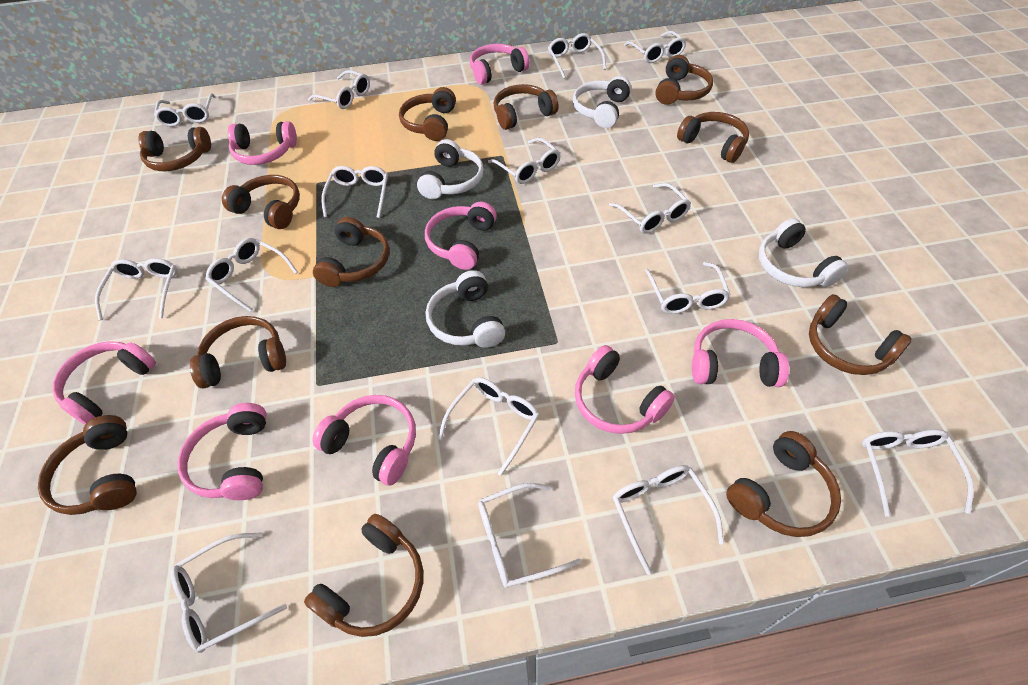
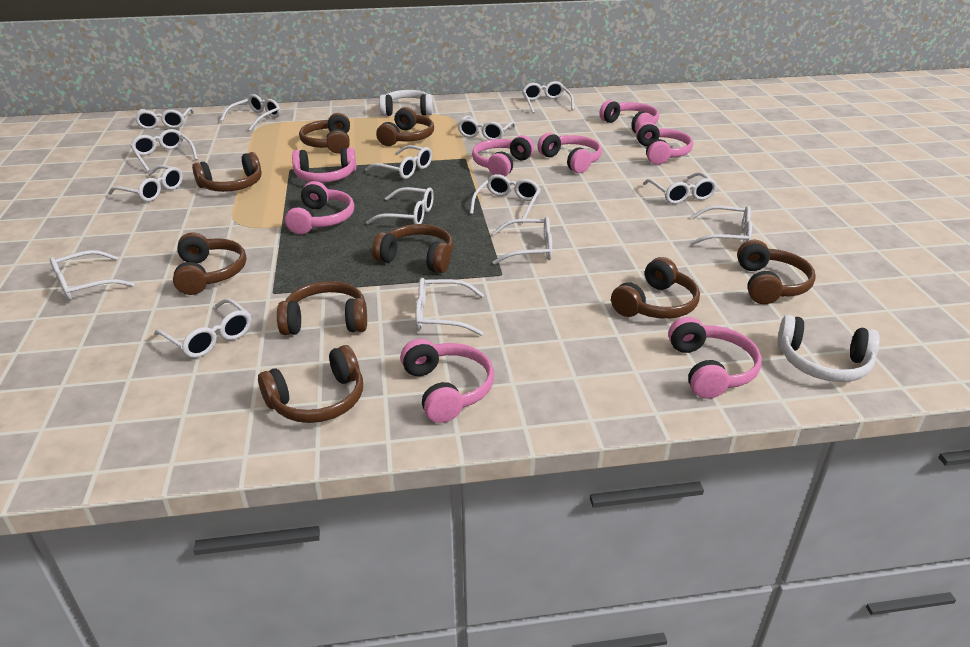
brown headphones: 12 -> 9
white headphones: 4 -> 2

